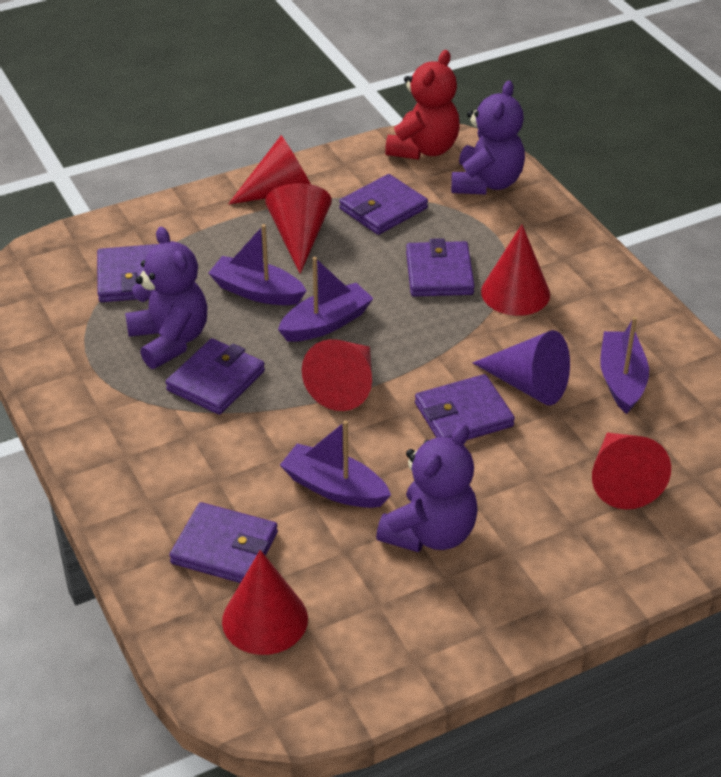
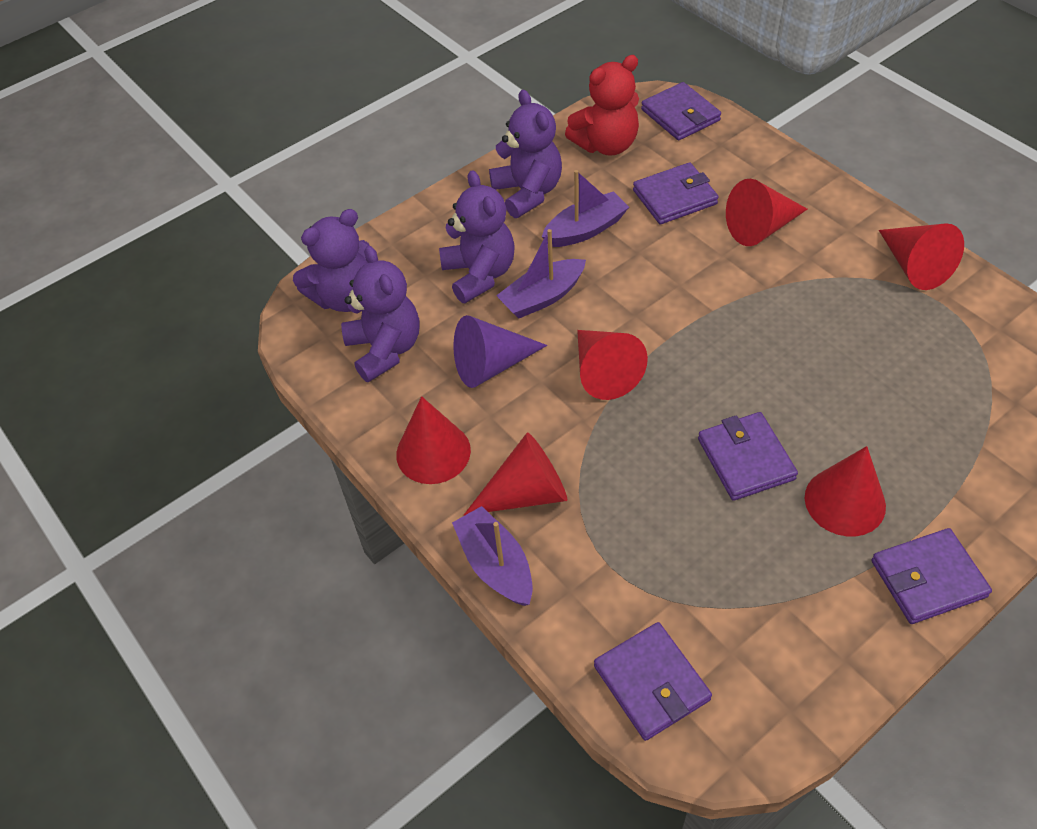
purple boat: 4 -> 3
purple teddy bear: 3 -> 4
purple wallet: 6 -> 5

